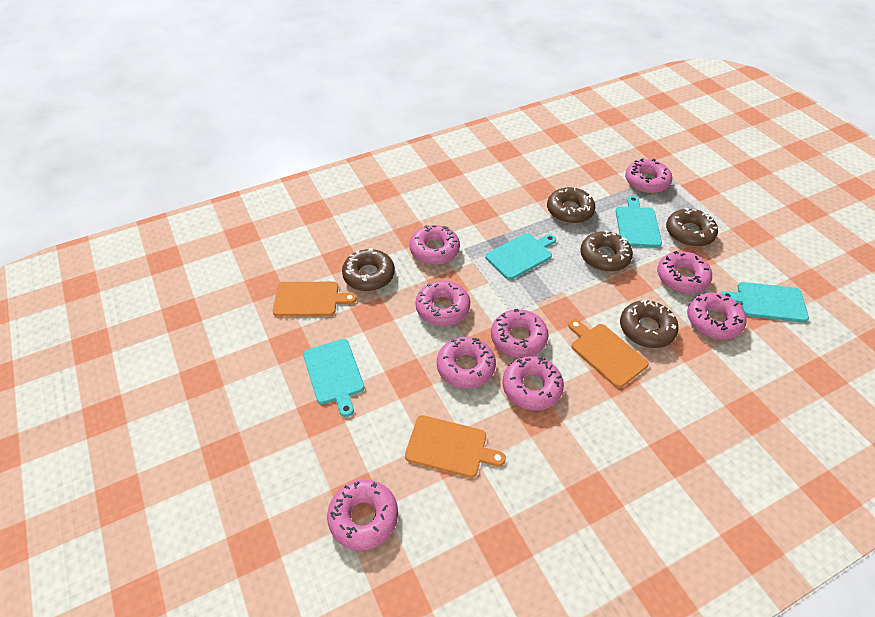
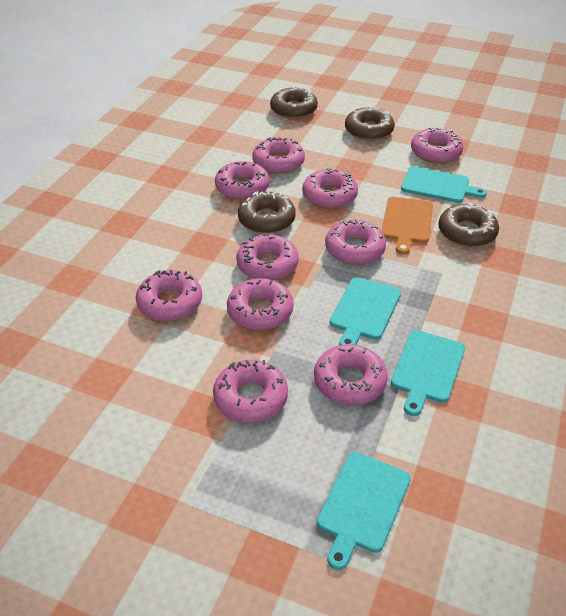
brown donut: 5 -> 4
orange cutting board: 3 -> 1
pink donut: 9 -> 10

